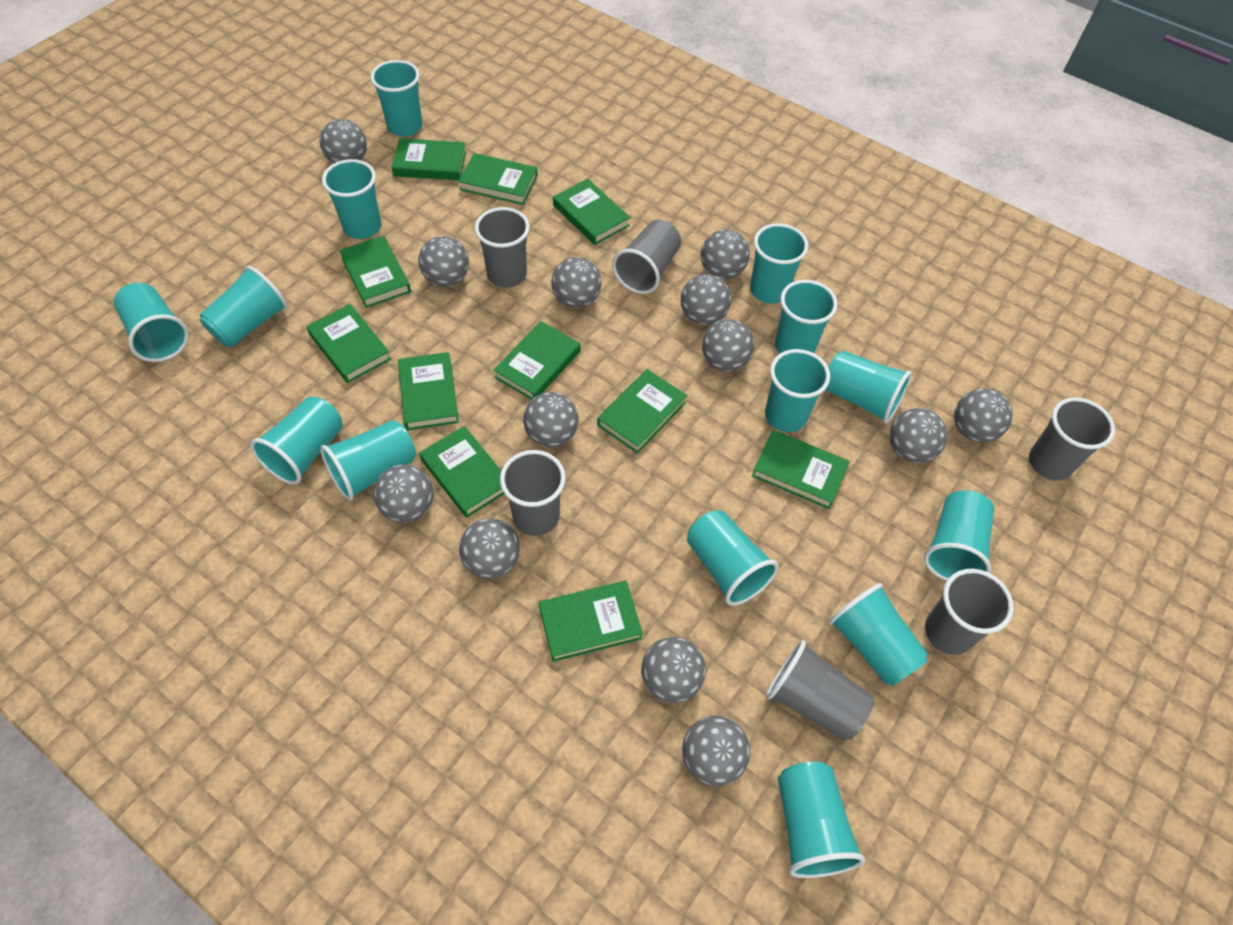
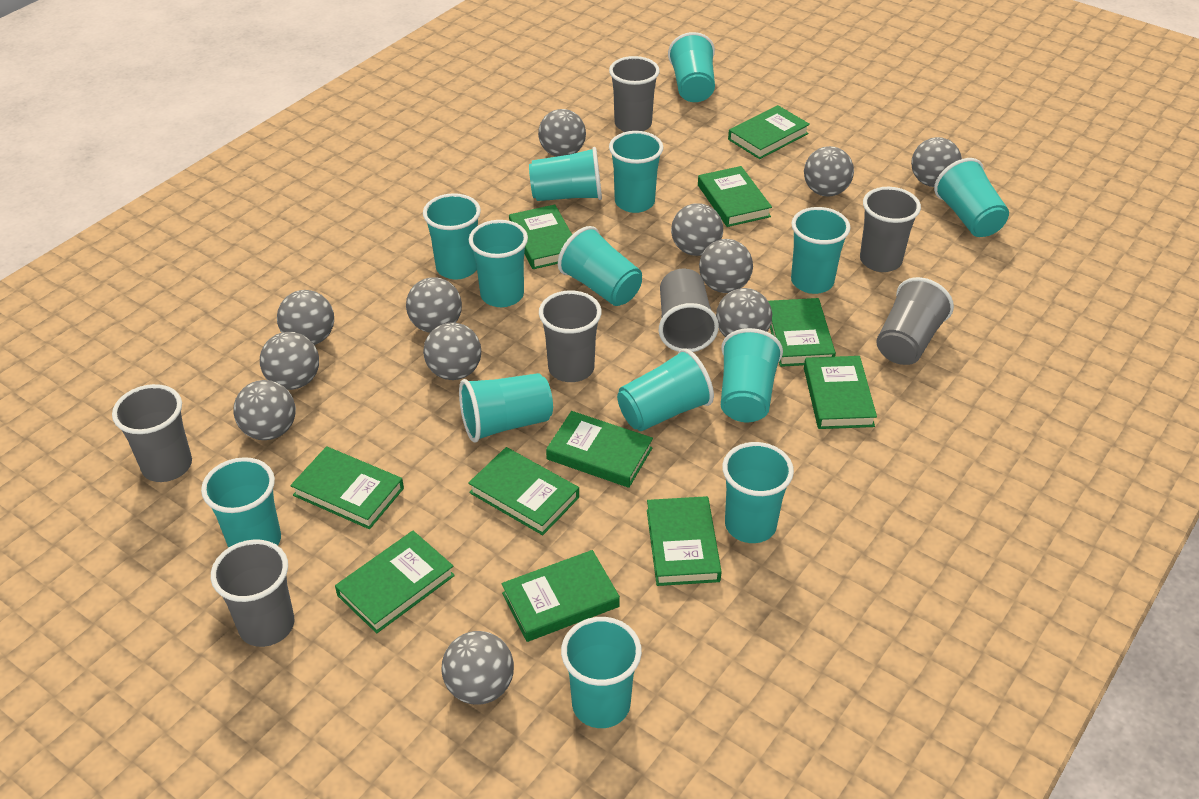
grey ball: 13 -> 12
grey cup: 6 -> 7

